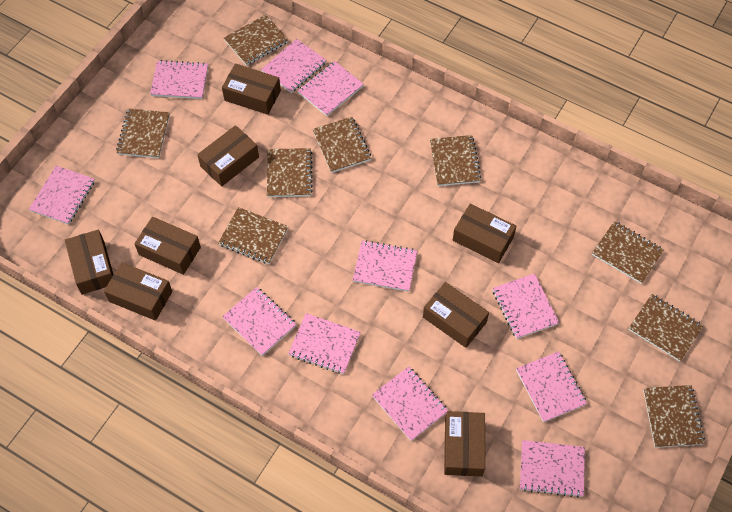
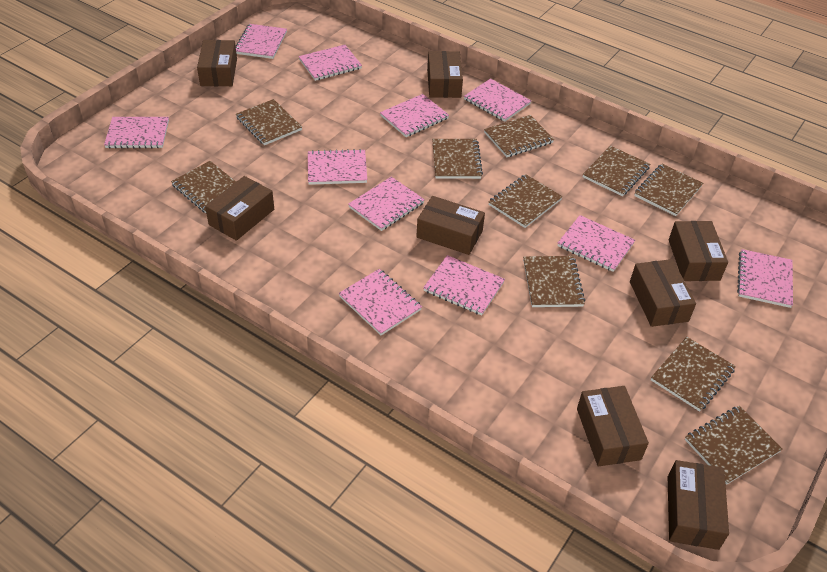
brown notebook: 9 -> 10

